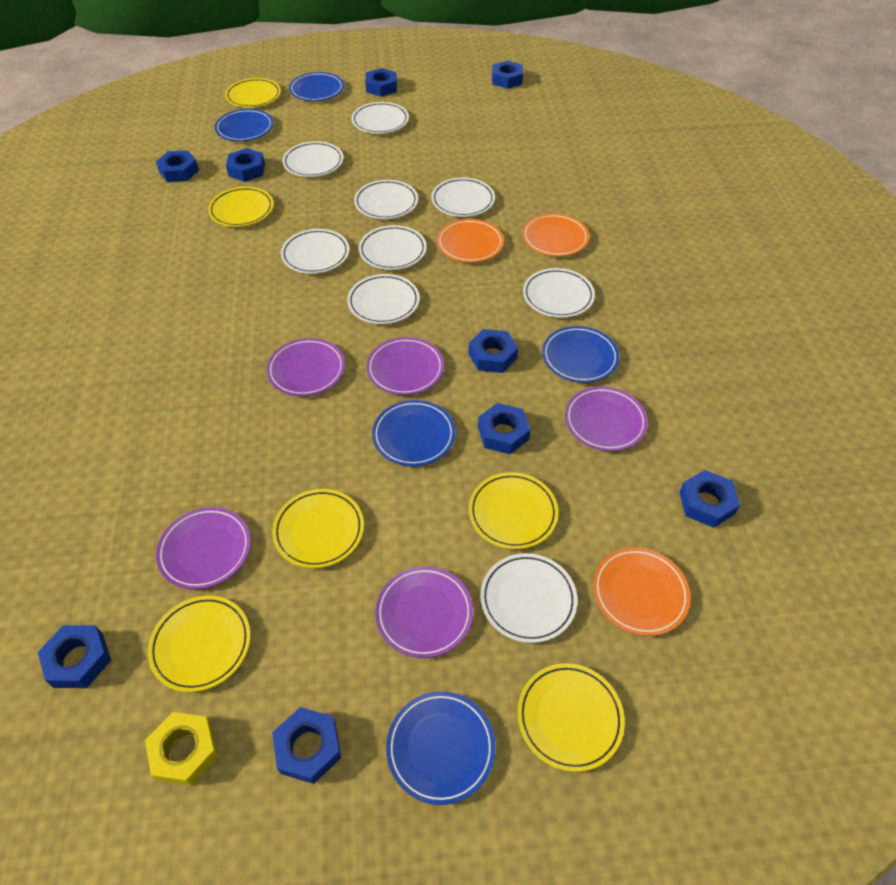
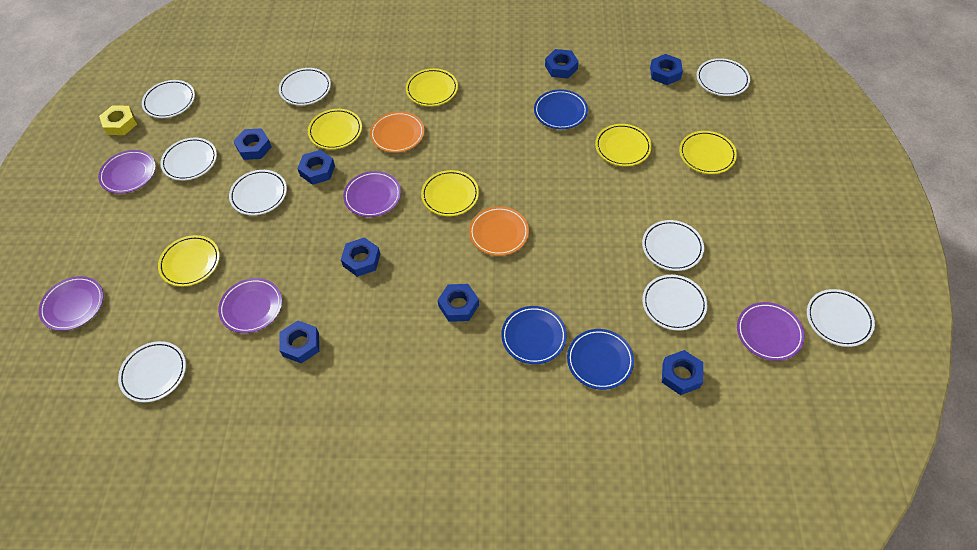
blue nut: 9 -> 8
blue plate: 5 -> 3
orange plate: 3 -> 2

